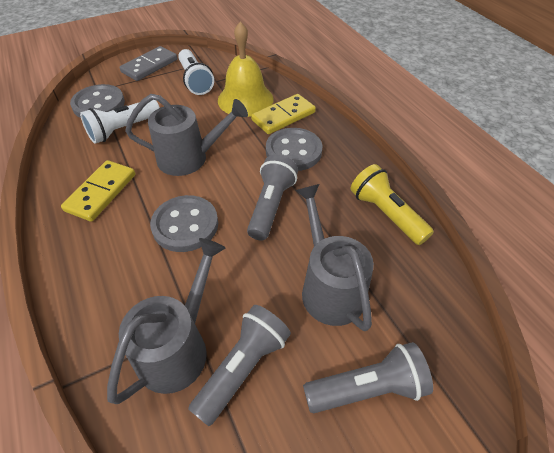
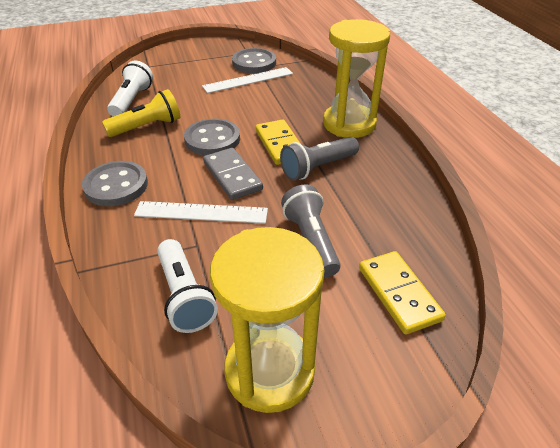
grey flashlight: 3 -> 2
grey watering can: 3 -> 0
white ruler: 0 -> 2
yellow bell: 1 -> 0
yellow hourglass: 0 -> 2

